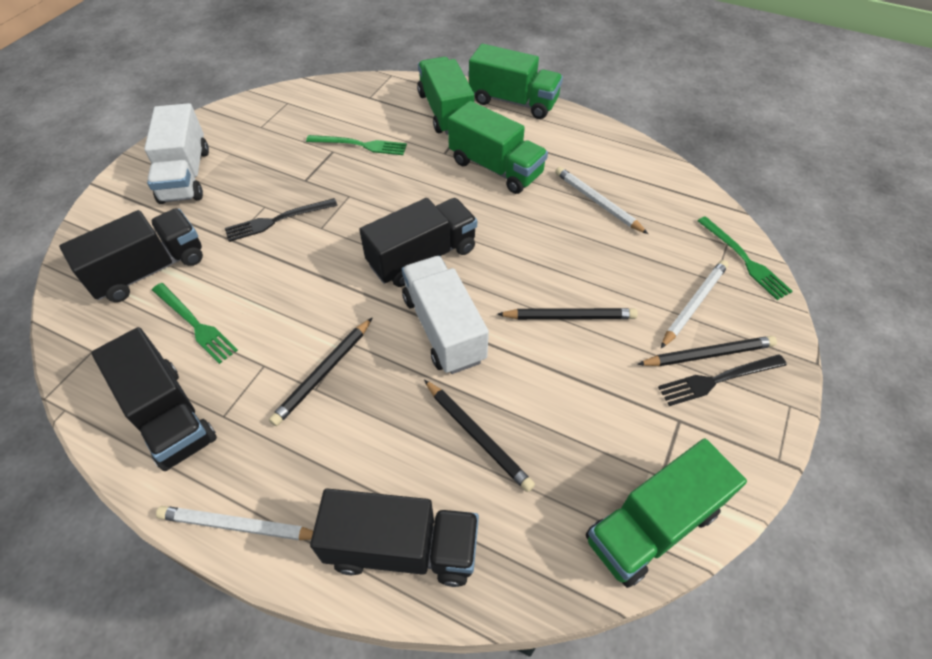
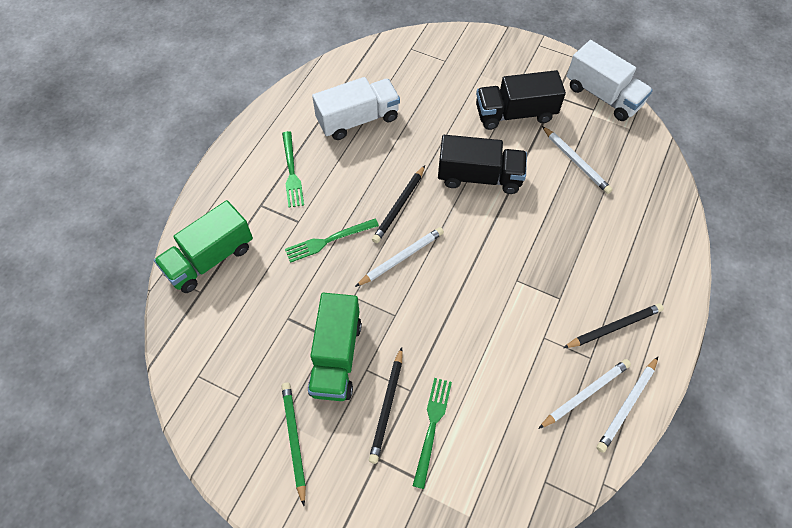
black fork: 2 -> 0
black pencil: 4 -> 3
black truck: 4 -> 2
green pencil: 0 -> 1
green truck: 4 -> 2
white pencil: 3 -> 4

